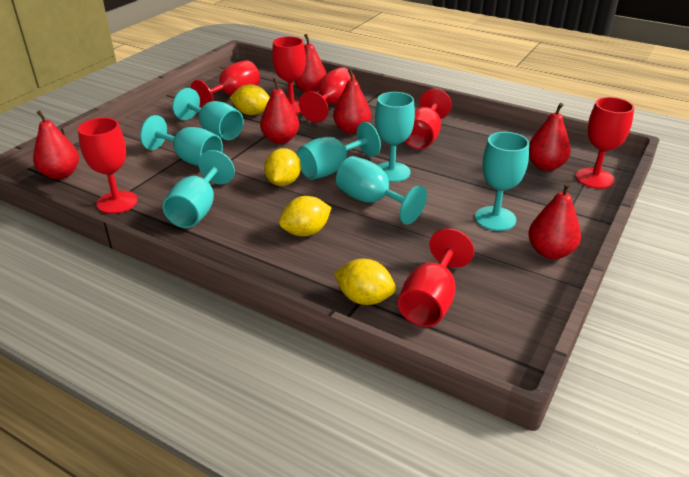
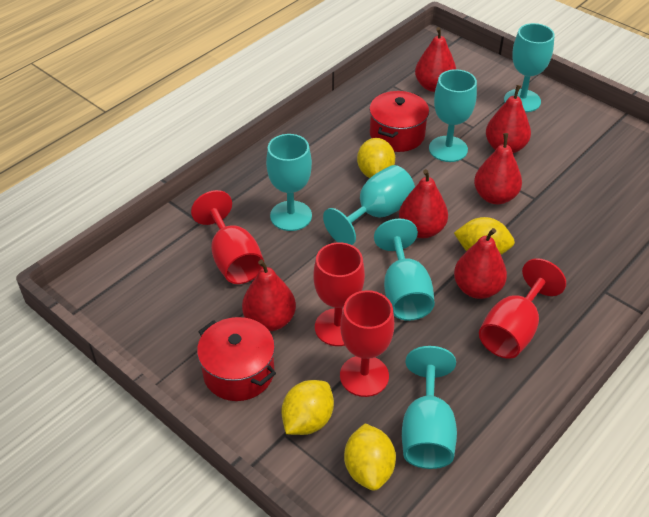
red goblet: 7 -> 4
red pot: 0 -> 2
turquoise goblet: 7 -> 6

